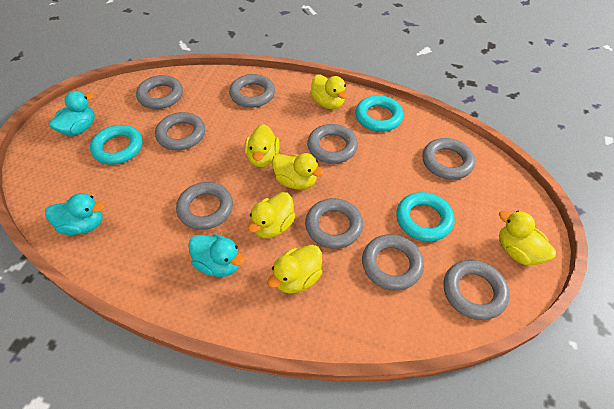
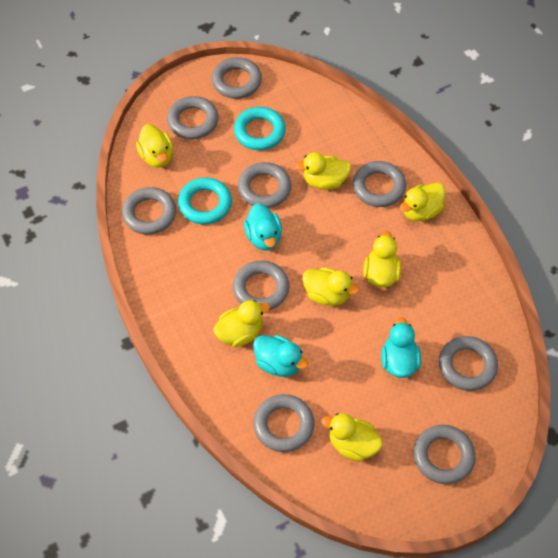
turquoise ring: 3 -> 2
yellow duck: 6 -> 7

